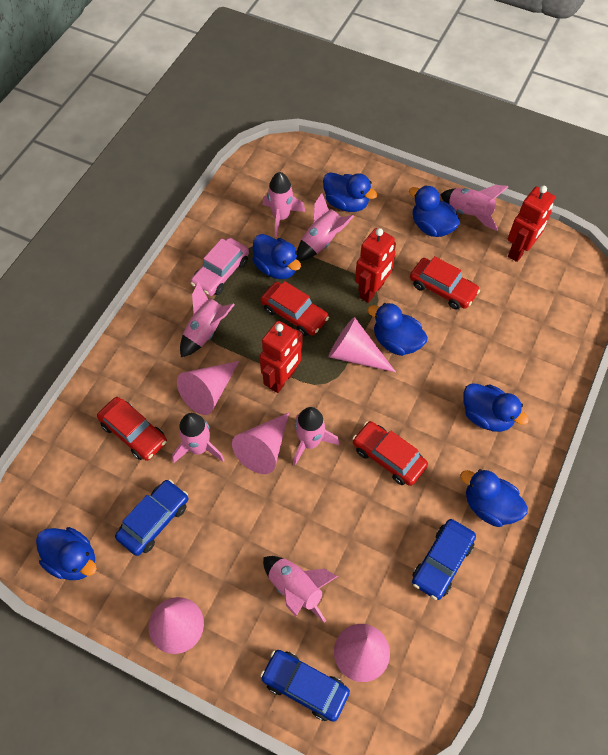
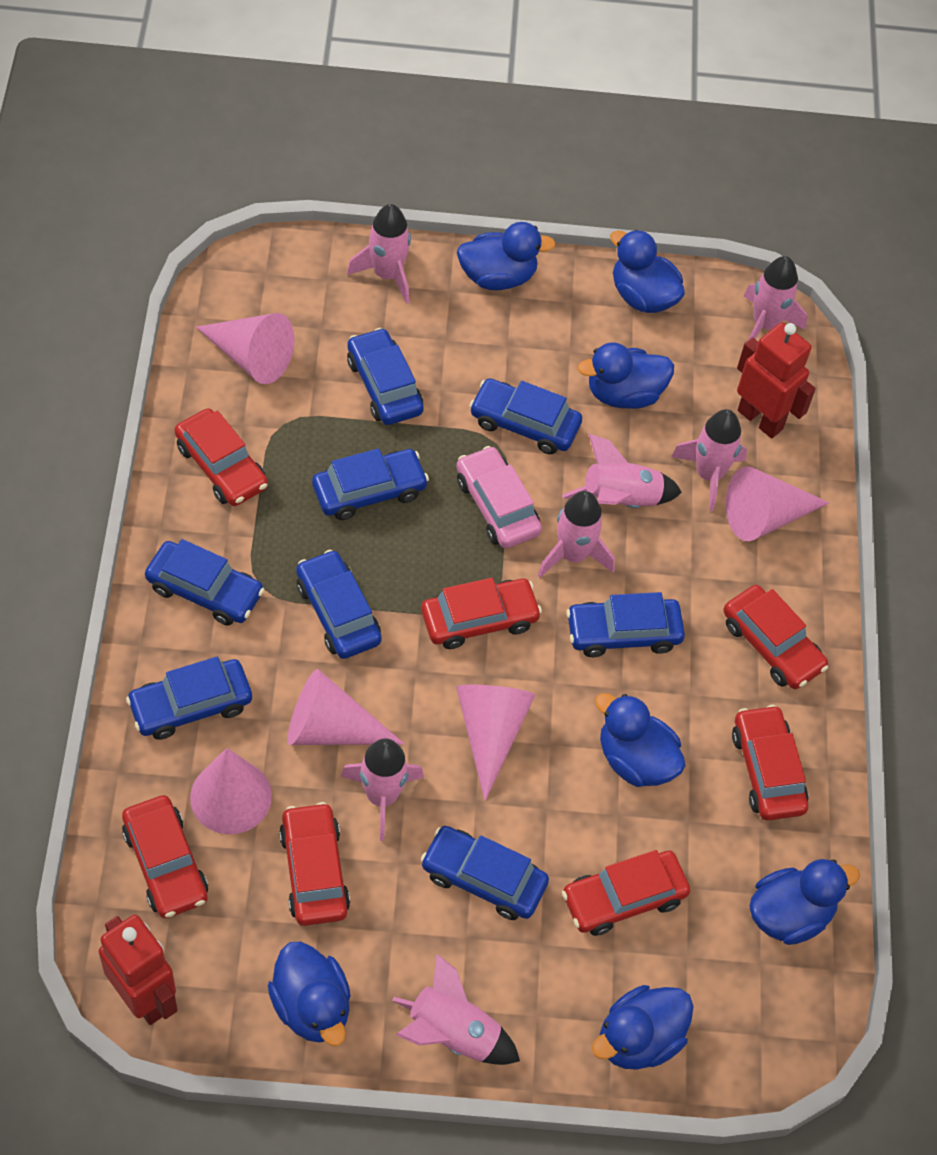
blue car: 3 -> 8
red car: 4 -> 7
red robot: 3 -> 2

